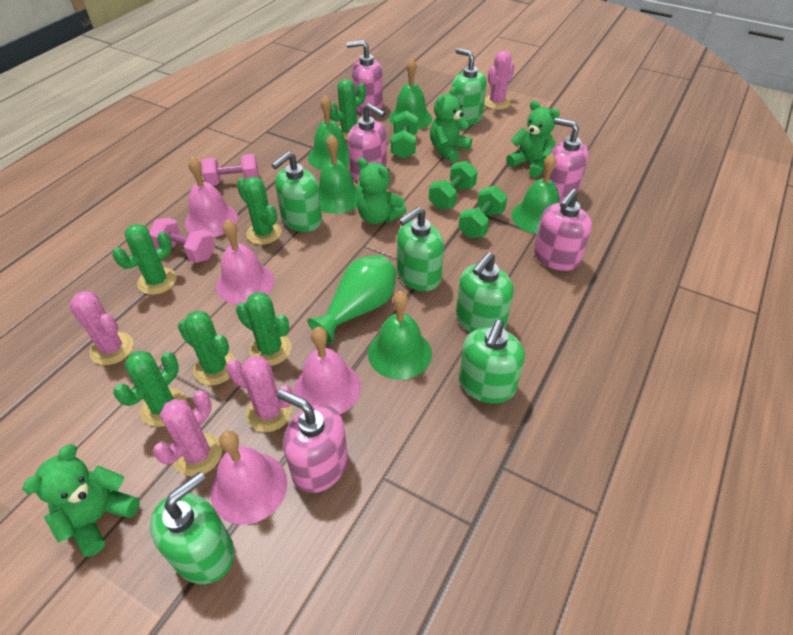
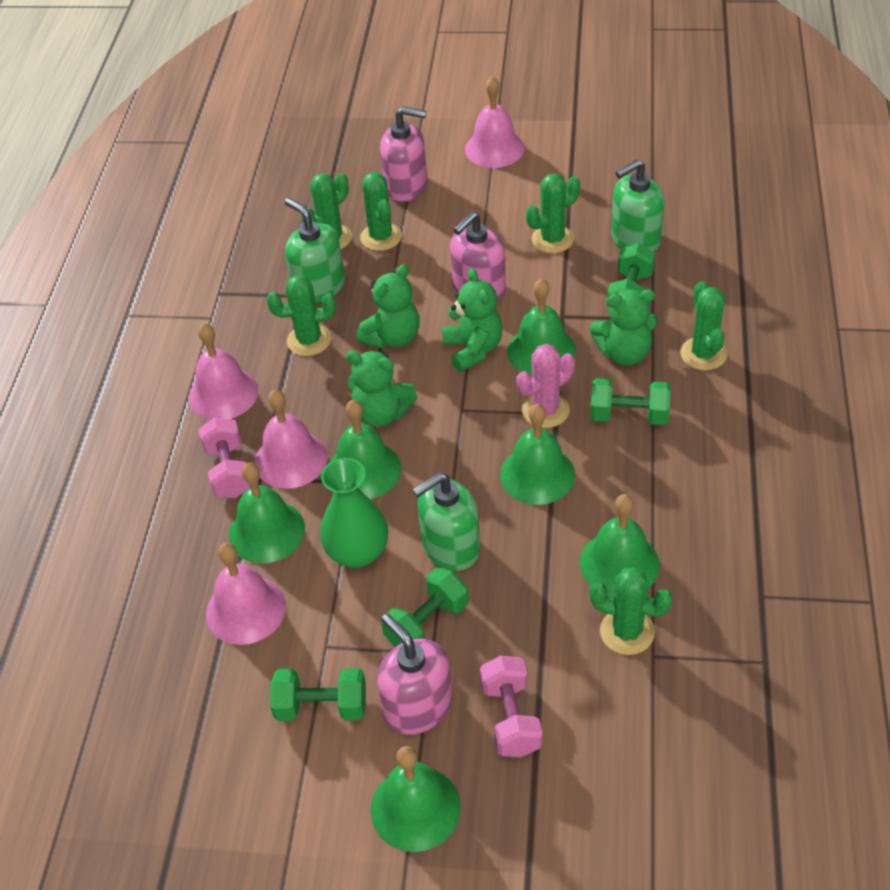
green bell: 5 -> 6
green dumbbell: 3 -> 4
green soap dispenser: 6 -> 3
pink cactus: 4 -> 1
pink soap dispenser: 5 -> 3

